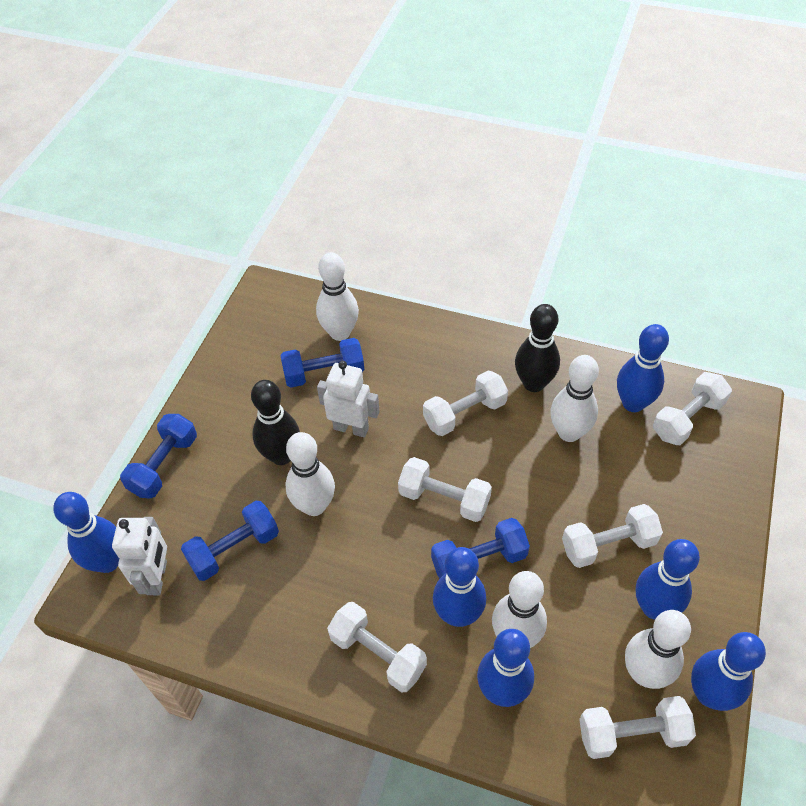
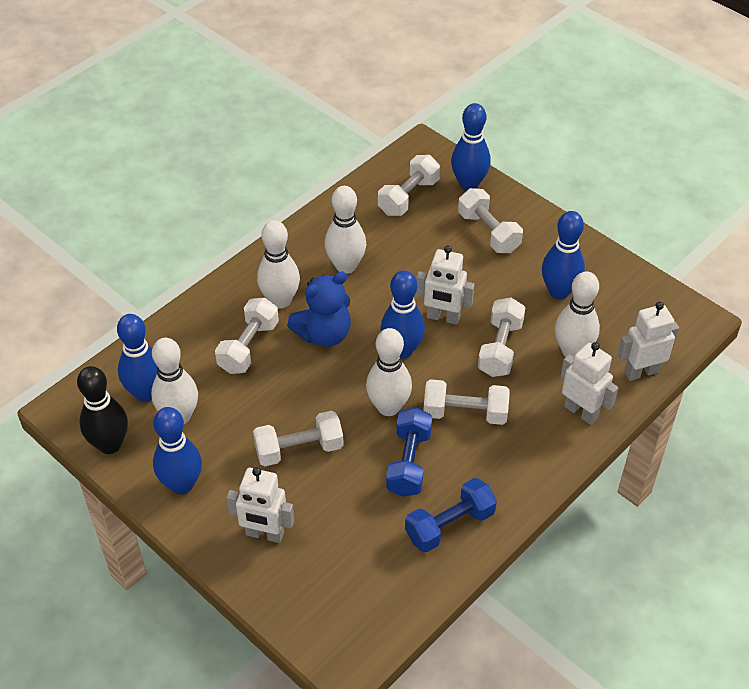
black bowling pin: 2 -> 1
blue bowling pin: 6 -> 5
blue dumbbell: 4 -> 2
blue teddy bear: 0 -> 1
white robot: 2 -> 4

